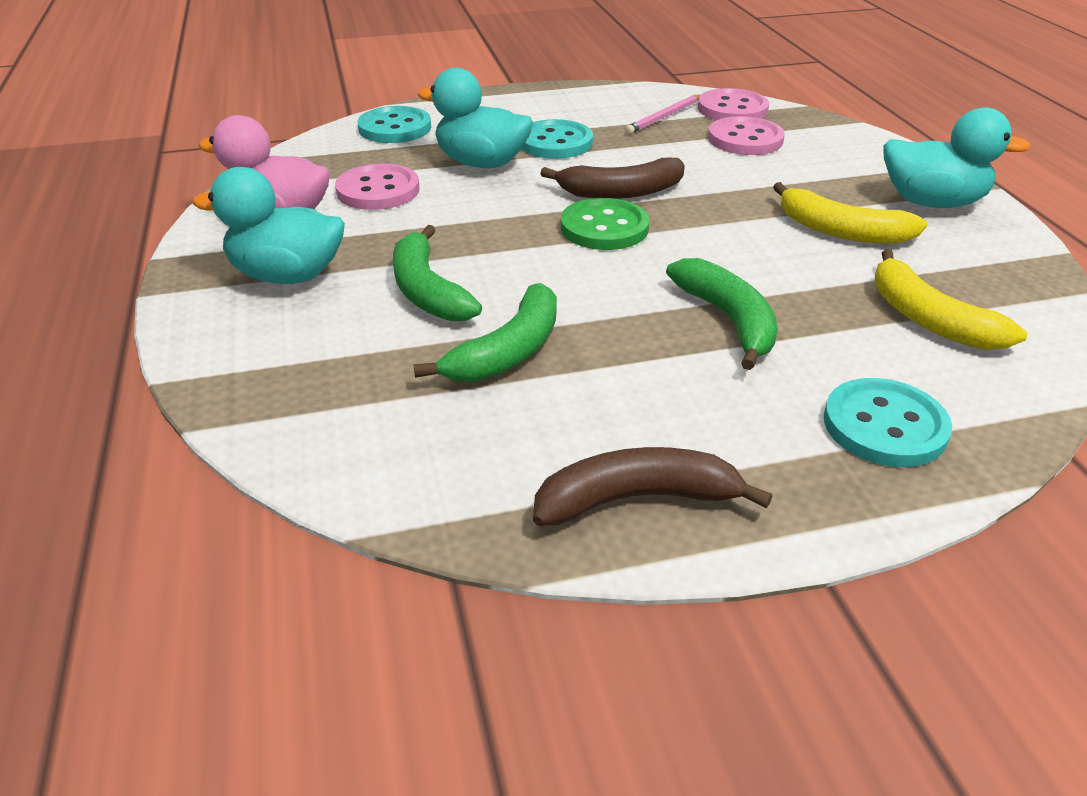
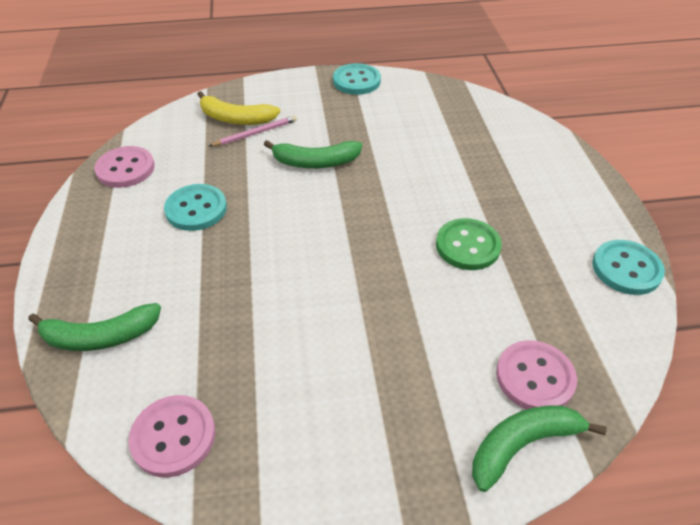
brown banana: 2 -> 0
pink duck: 1 -> 0
turquoise duck: 3 -> 0
yellow banana: 2 -> 1

